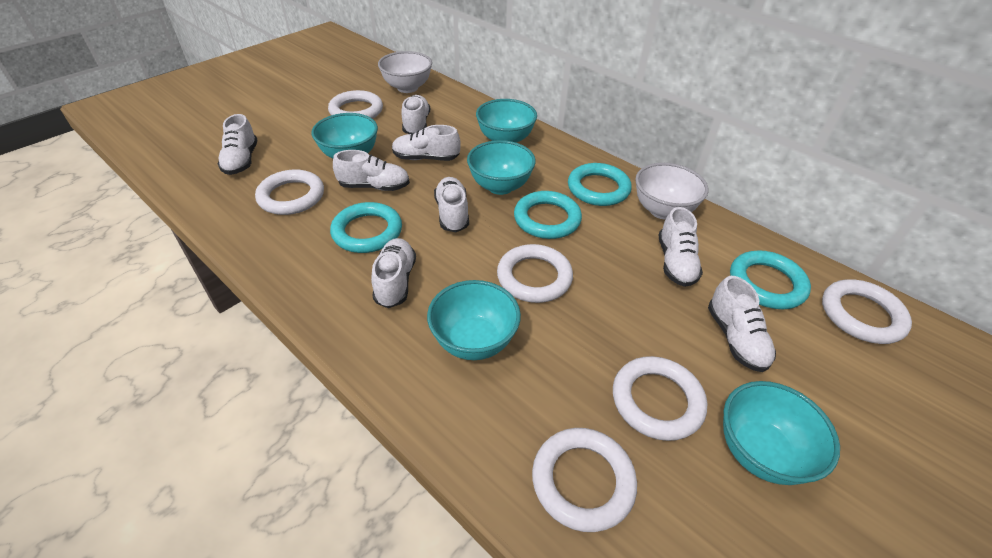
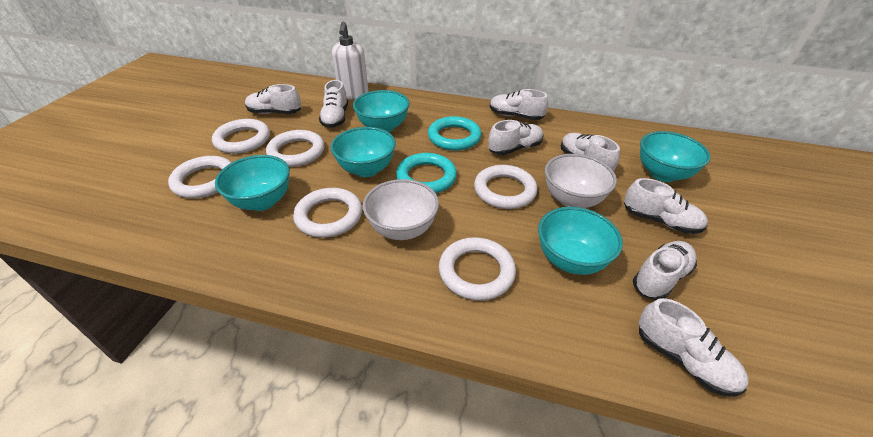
turquoise ring: 4 -> 2
white soap dispenser: 0 -> 1

